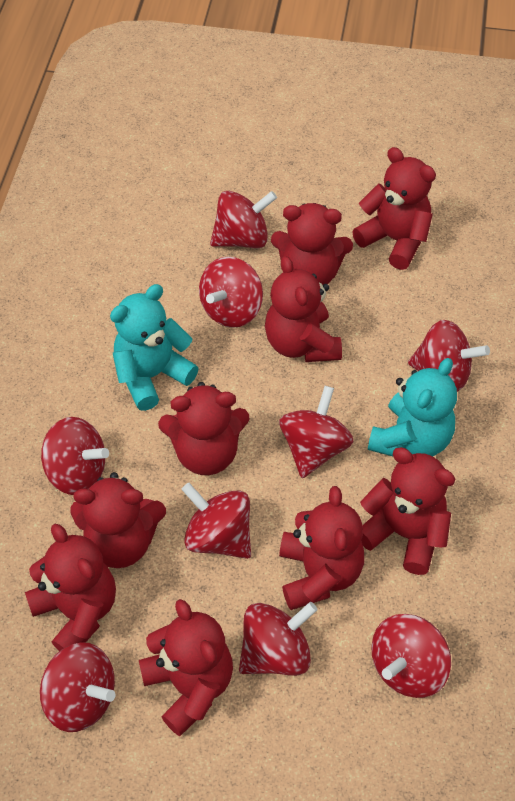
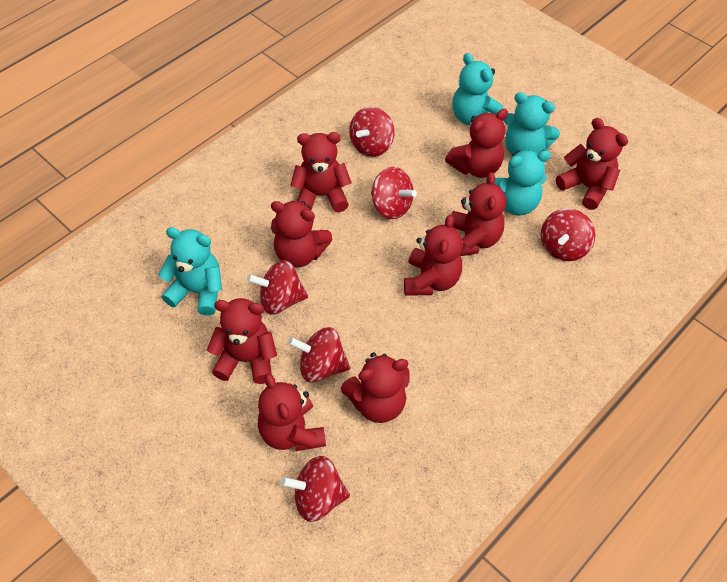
red spinning top: 9 -> 6
turquoise teddy bear: 2 -> 4

